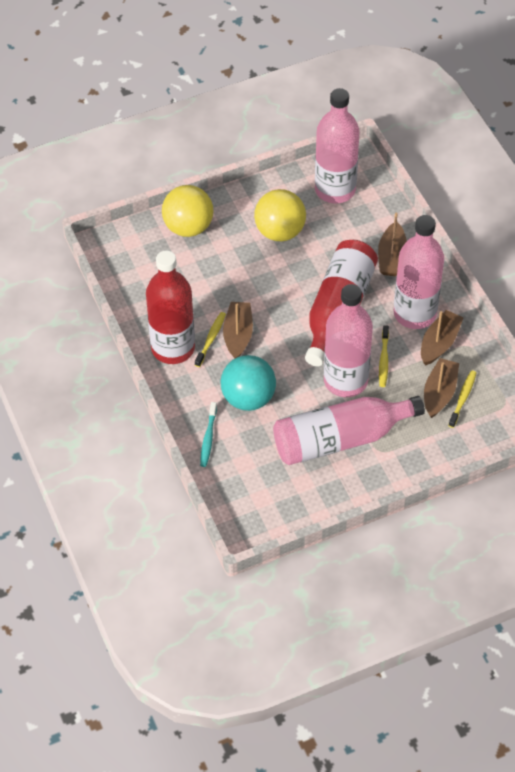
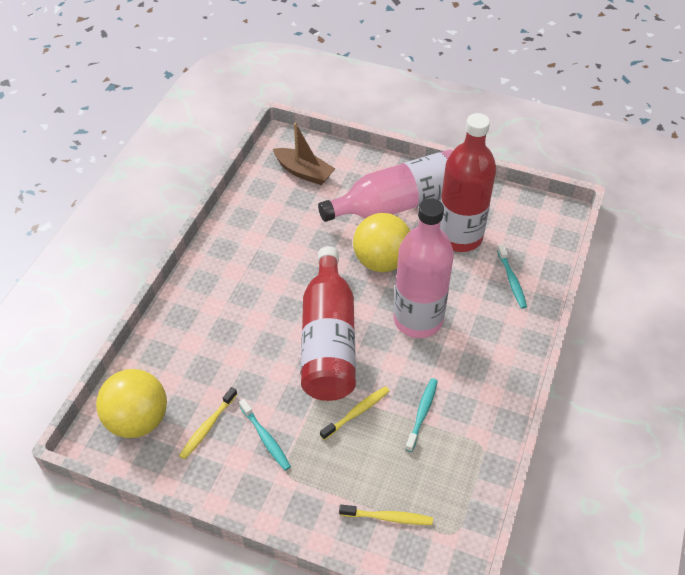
brown boat: 4 -> 1
pink bottle: 4 -> 2
turquoise ball: 1 -> 0
turquoise toothbrush: 1 -> 3

